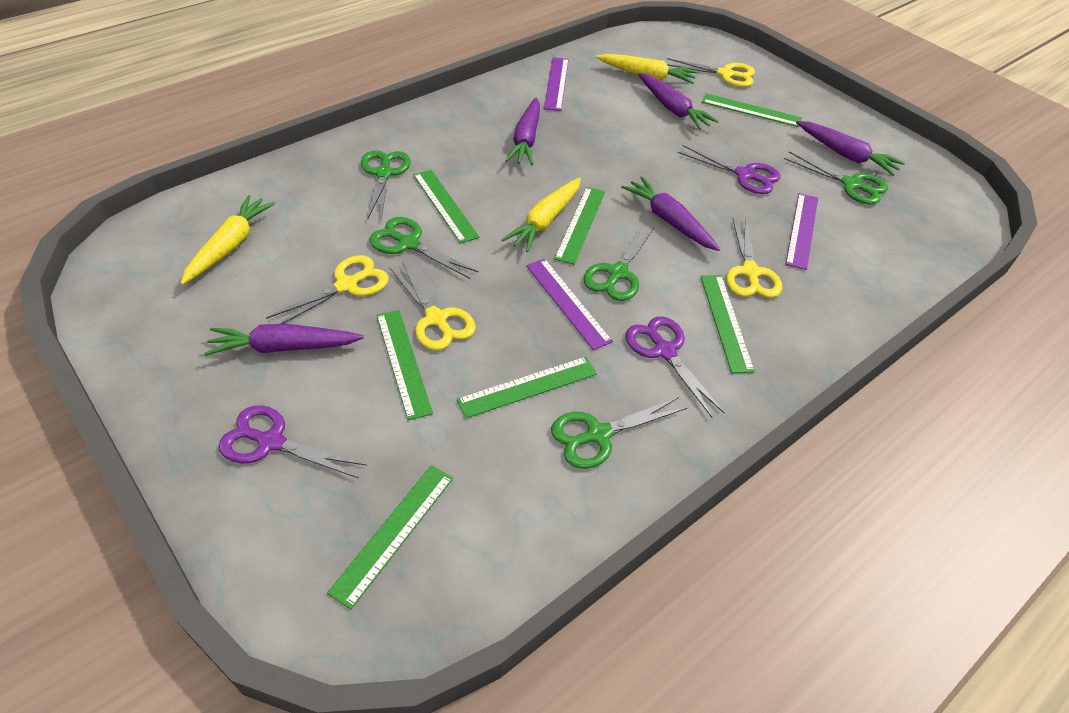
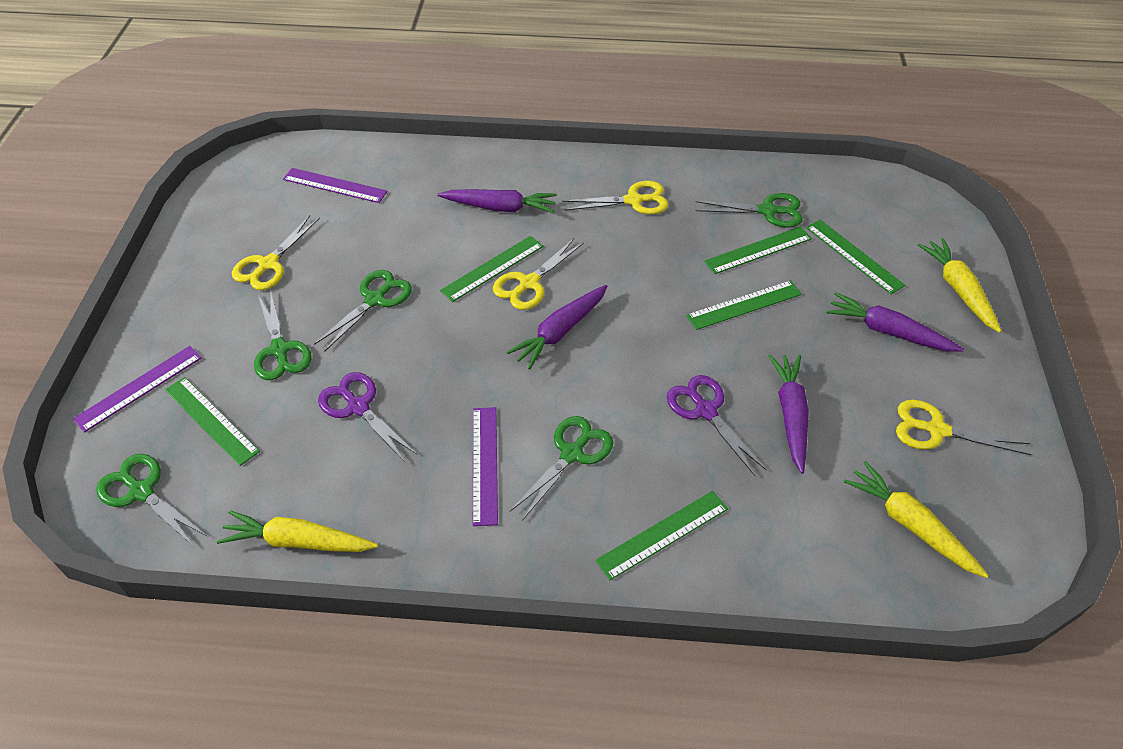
green ruler: 7 -> 6
purple carrot: 5 -> 4
purple scissors: 3 -> 2

